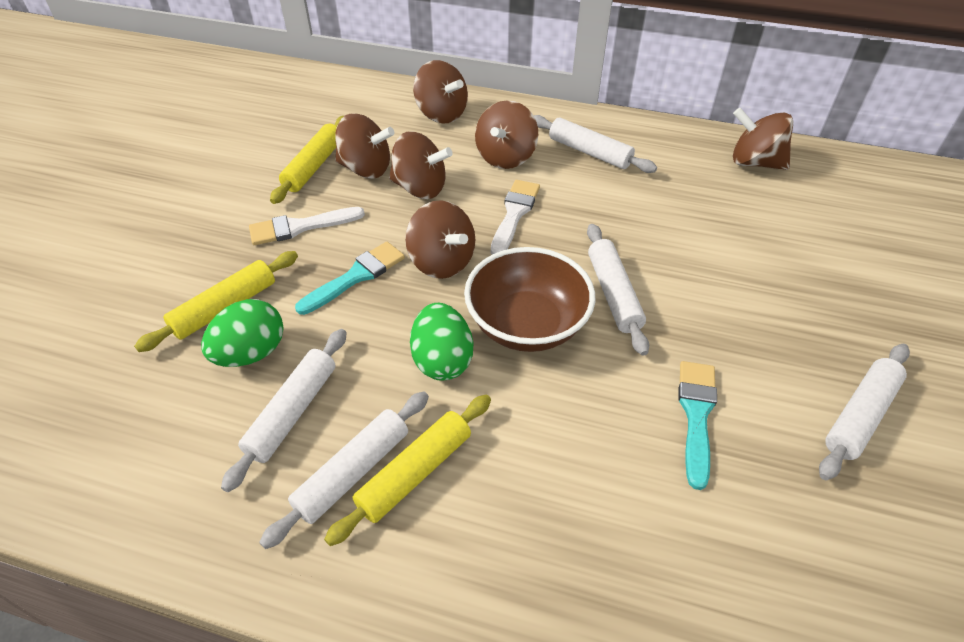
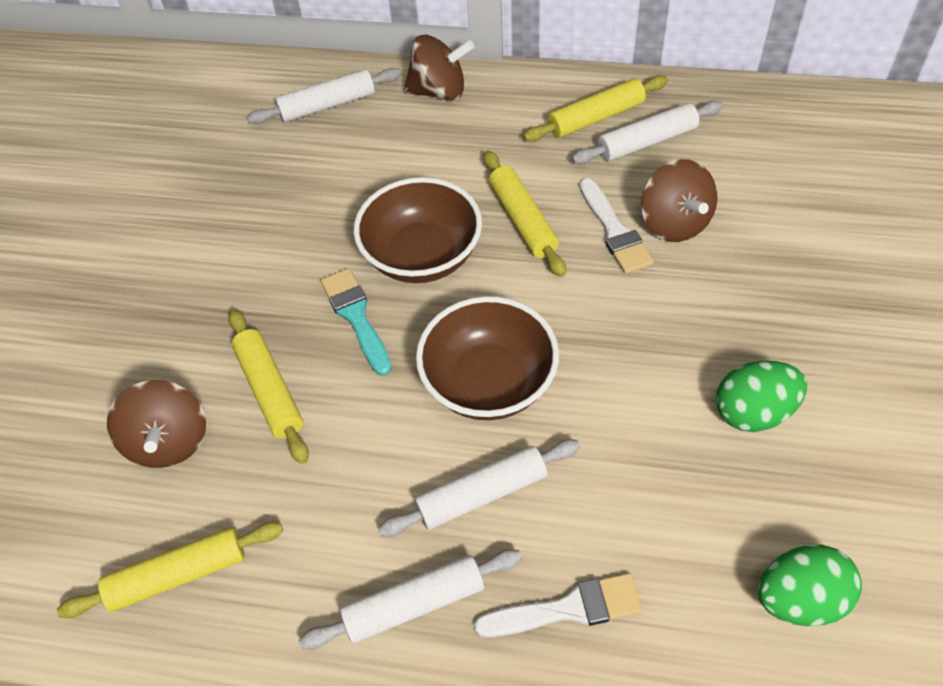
brown bowl: 1 -> 2
brown spinning top: 6 -> 3
turquoise brush: 2 -> 1
white rolling pin: 5 -> 4
yellow rolling pin: 3 -> 4

